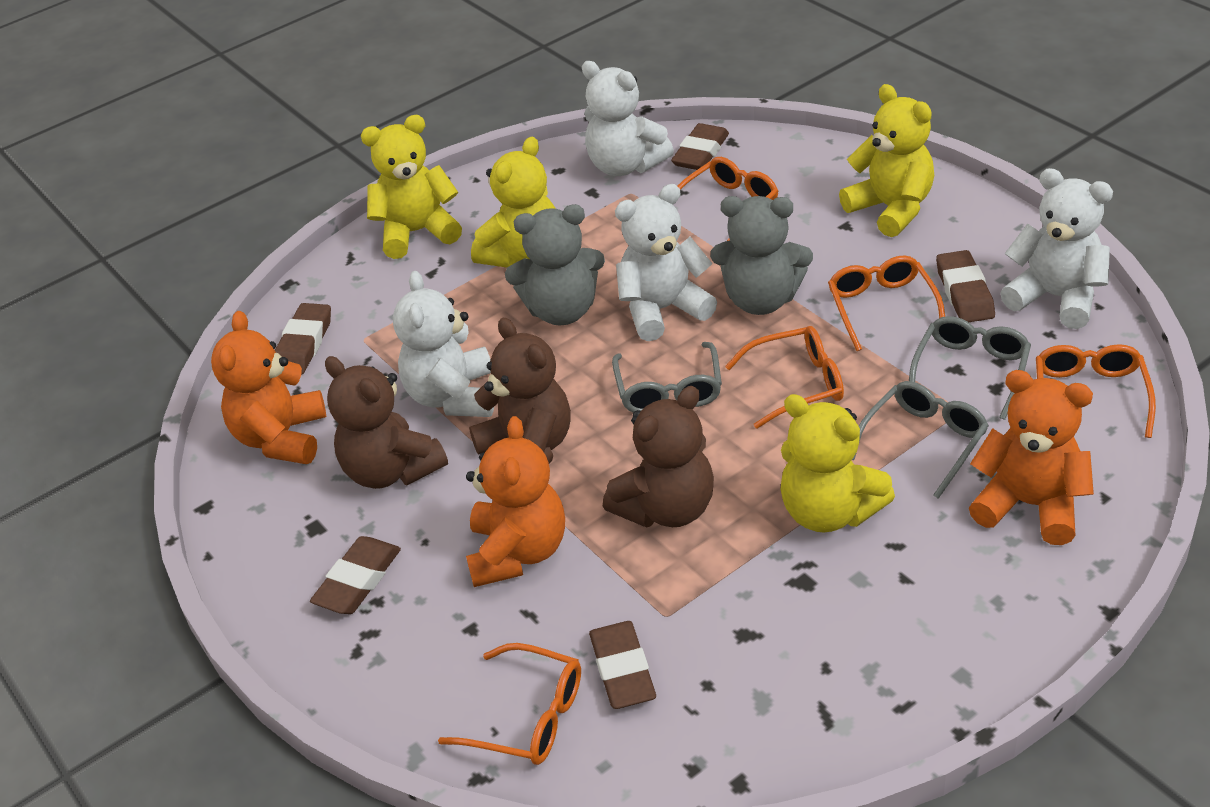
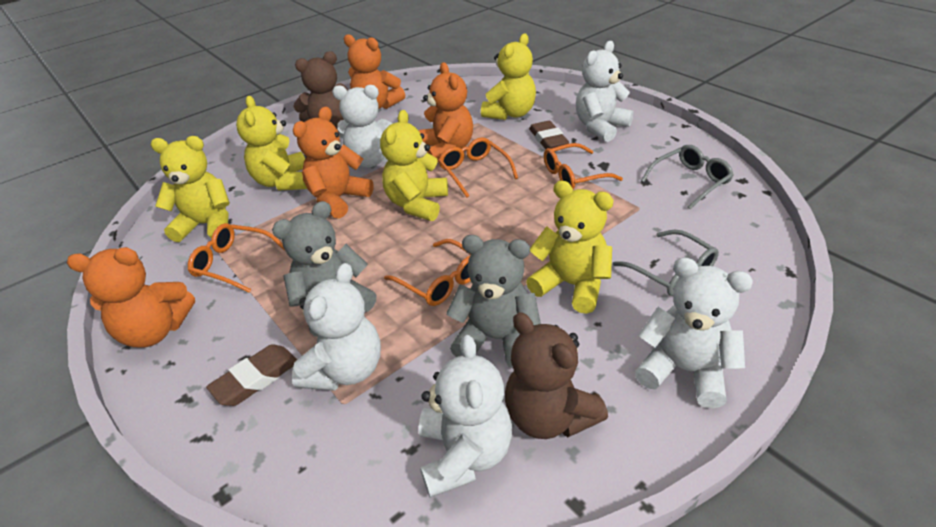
brown eraser: 5 -> 2
brown teddy bear: 3 -> 2
grey glasses: 3 -> 2
orange glasses: 5 -> 4
orange teddy bear: 3 -> 4
white teddy bear: 4 -> 5
yellow teddy bear: 4 -> 5

